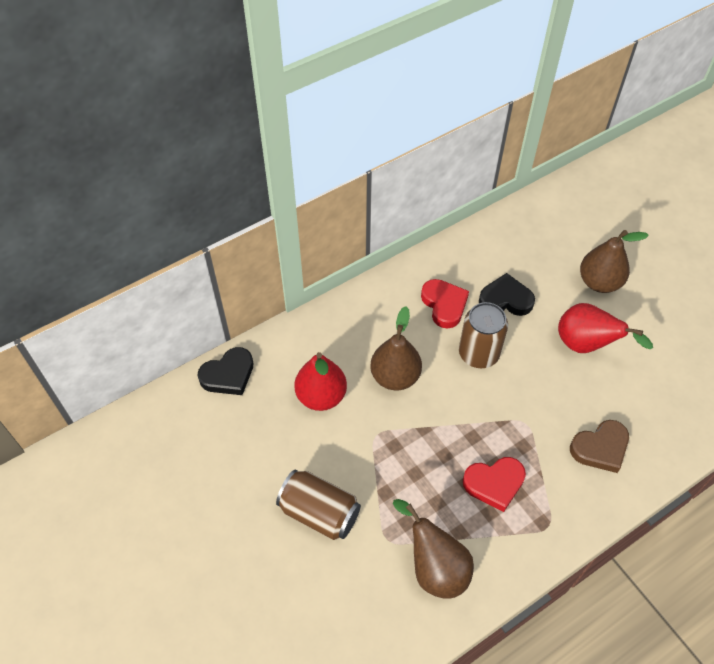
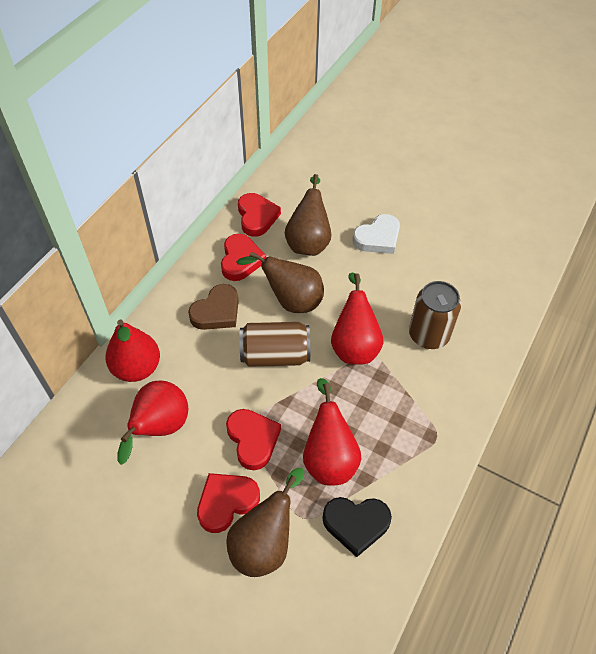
black heart: 2 -> 1
red heart: 2 -> 4
red pear: 2 -> 4
white heart: 0 -> 1

